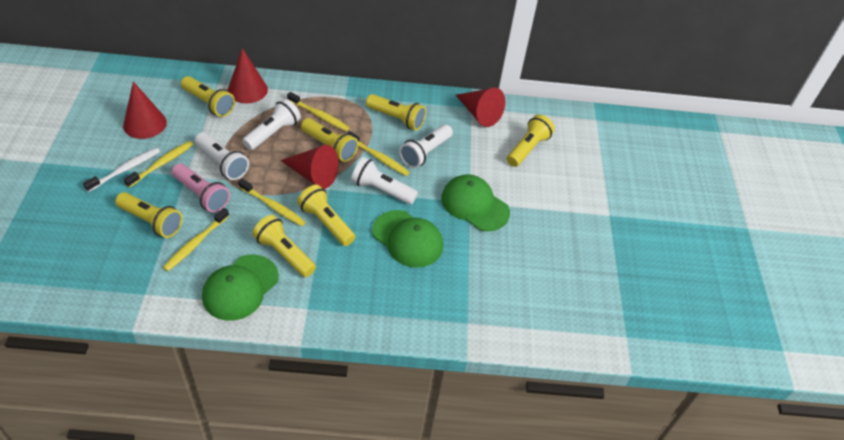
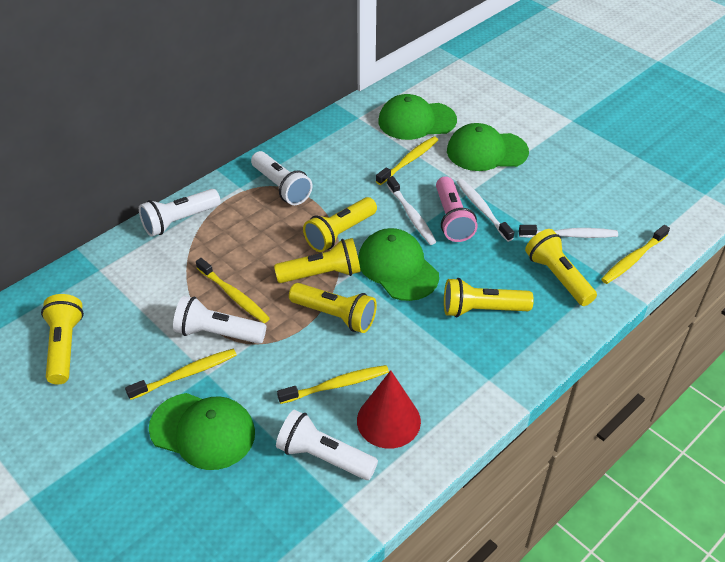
green cap: 3 -> 4
red cone: 4 -> 1
white toothbrush: 1 -> 3
yellow flashlight: 7 -> 6

